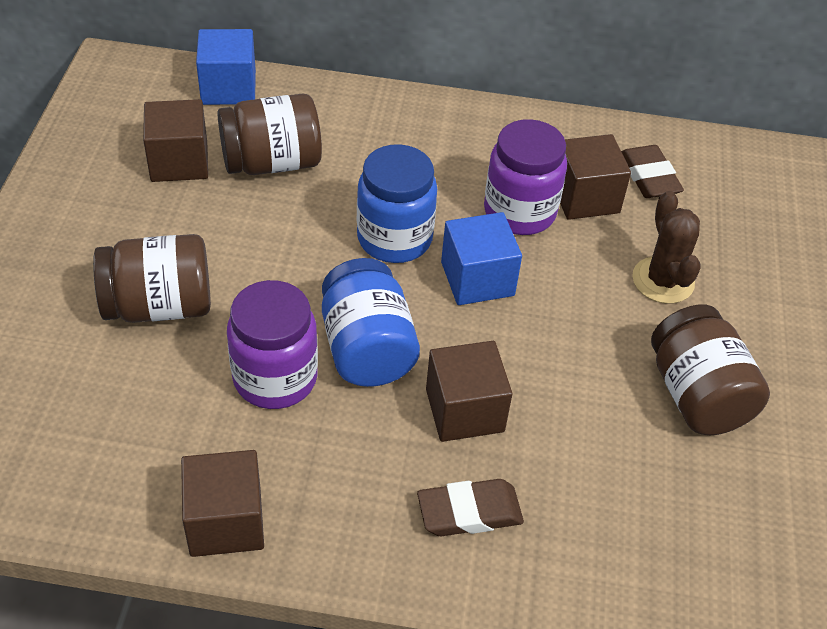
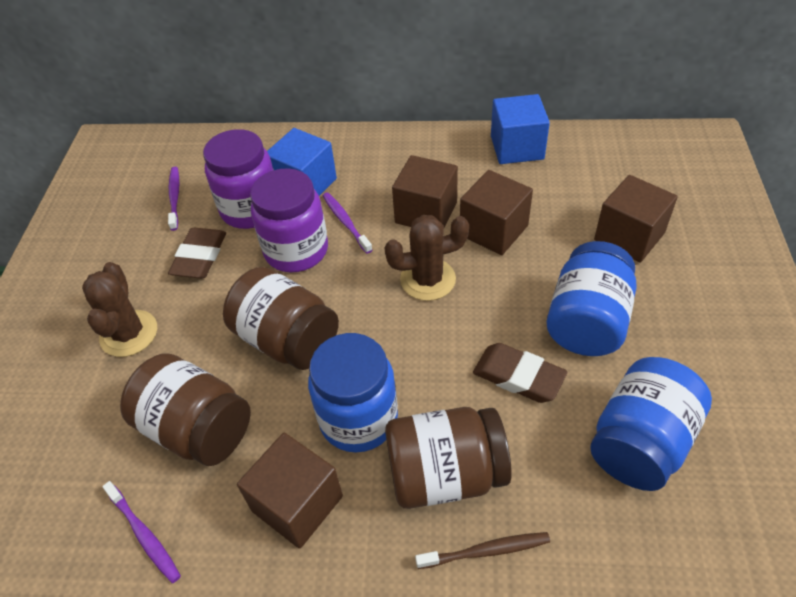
blue jar: 2 -> 3
brown cactus: 1 -> 2
brown toothbrush: 0 -> 1
purple toothbrush: 0 -> 3

